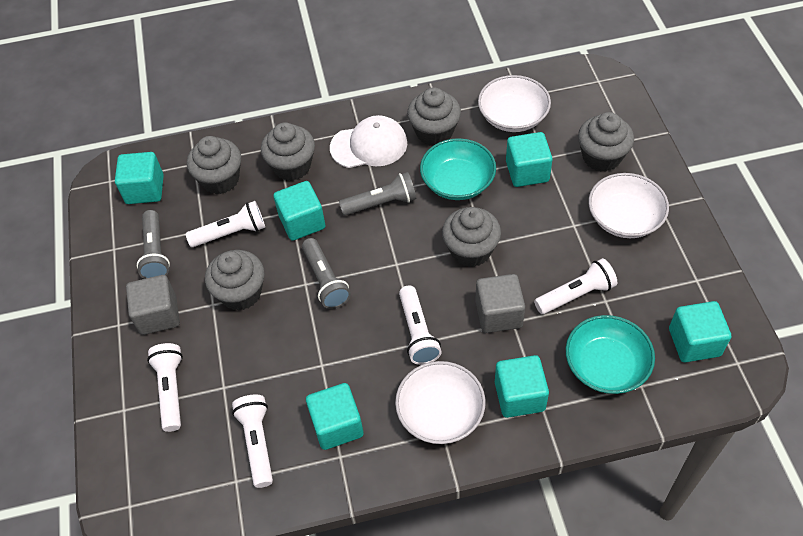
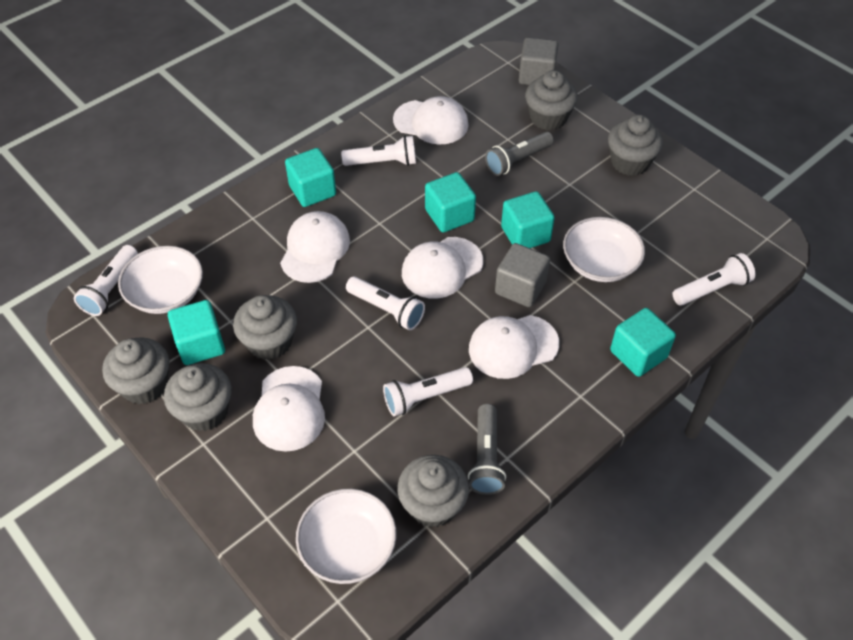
grey flashlight: 3 -> 2
turquoise bowl: 2 -> 0
turquoise cube: 6 -> 5
white cap: 1 -> 5

